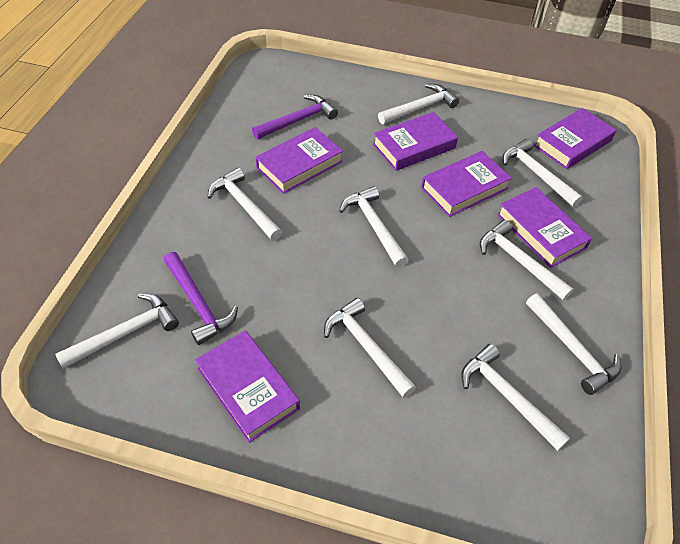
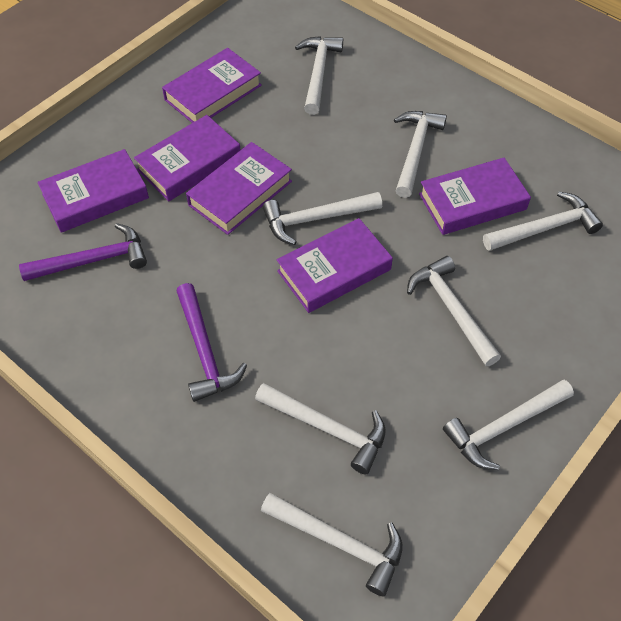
white hammer: 9 -> 8

